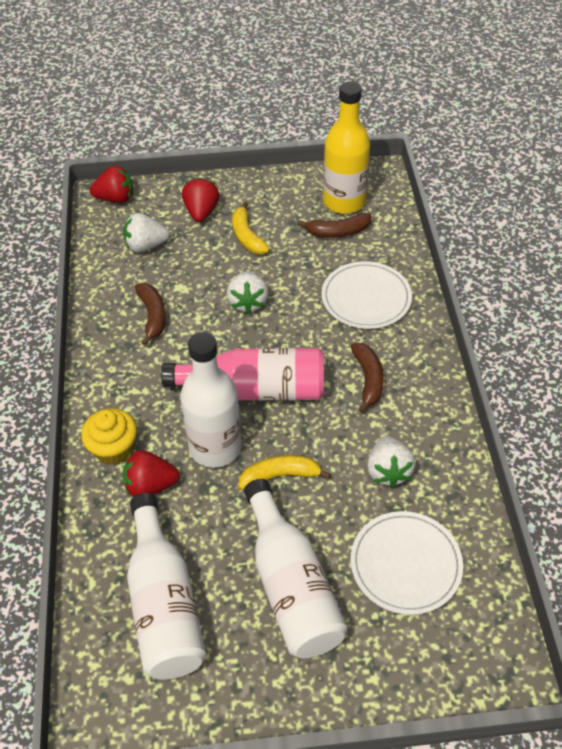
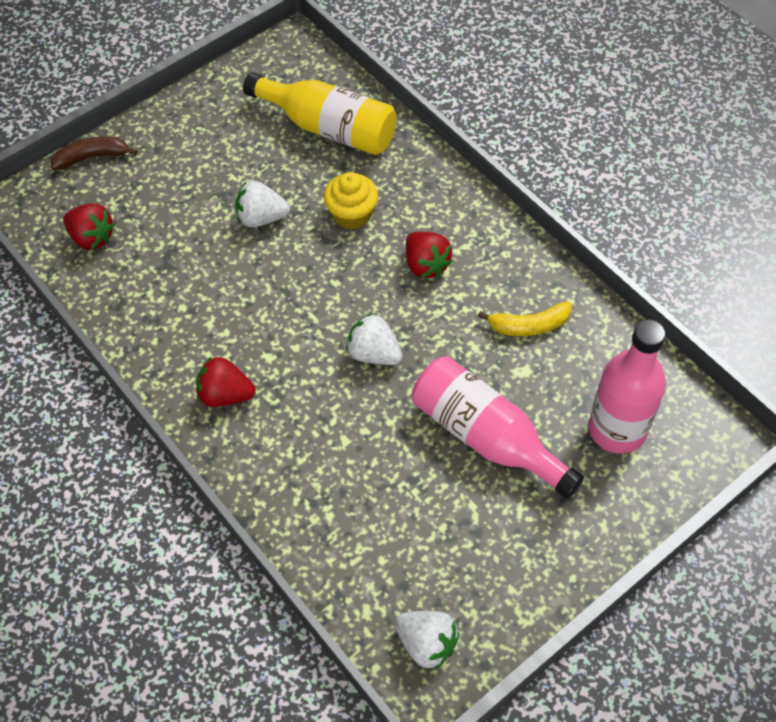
brown banana: 3 -> 1
pink bottle: 1 -> 2
white bottle: 3 -> 0
white plate: 2 -> 0
yellow banana: 2 -> 1

